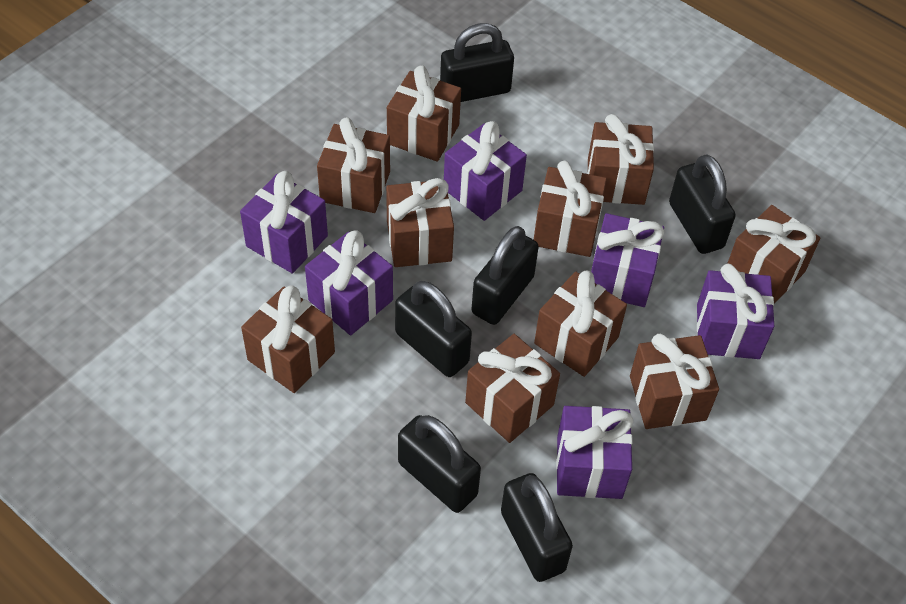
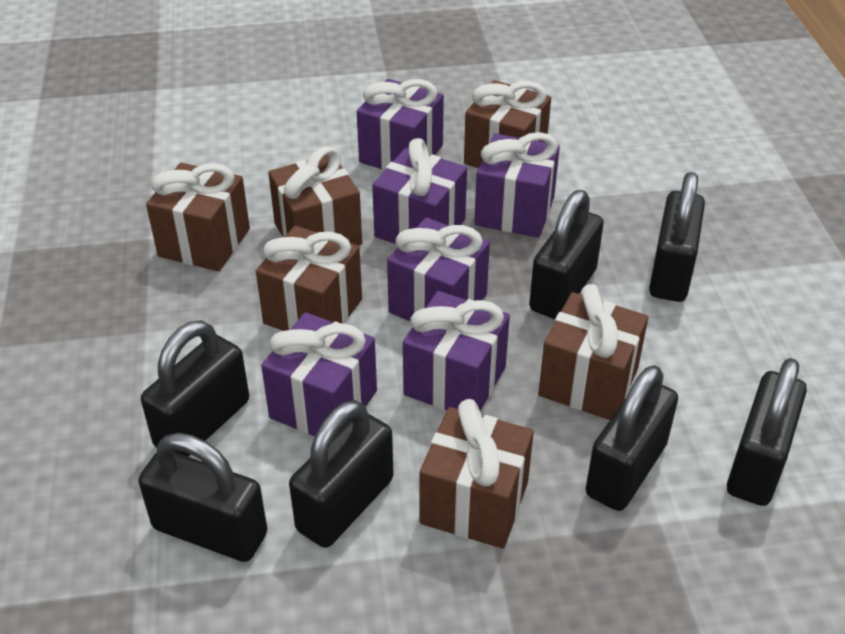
black padlock: 6 -> 7
brown gift: 10 -> 6

